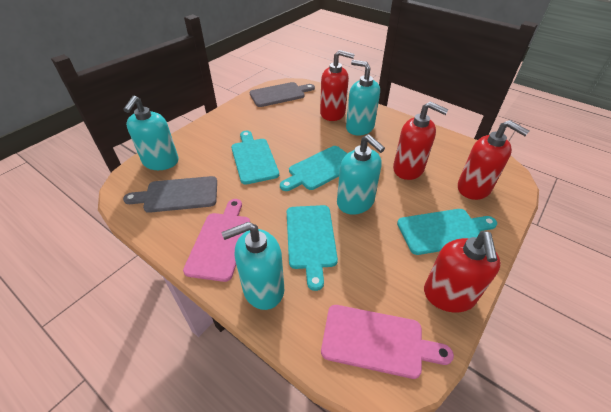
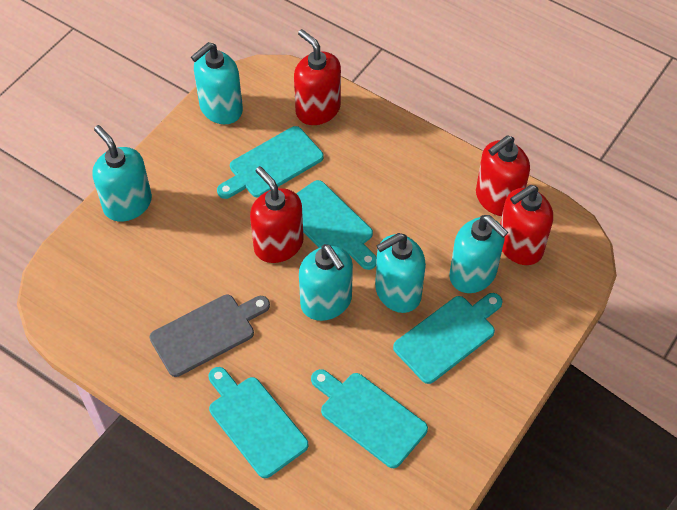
grey cutting board: 2 -> 1
pink cutting board: 2 -> 0
turquoise cutting board: 4 -> 5
turquoise soap dispenser: 4 -> 5

